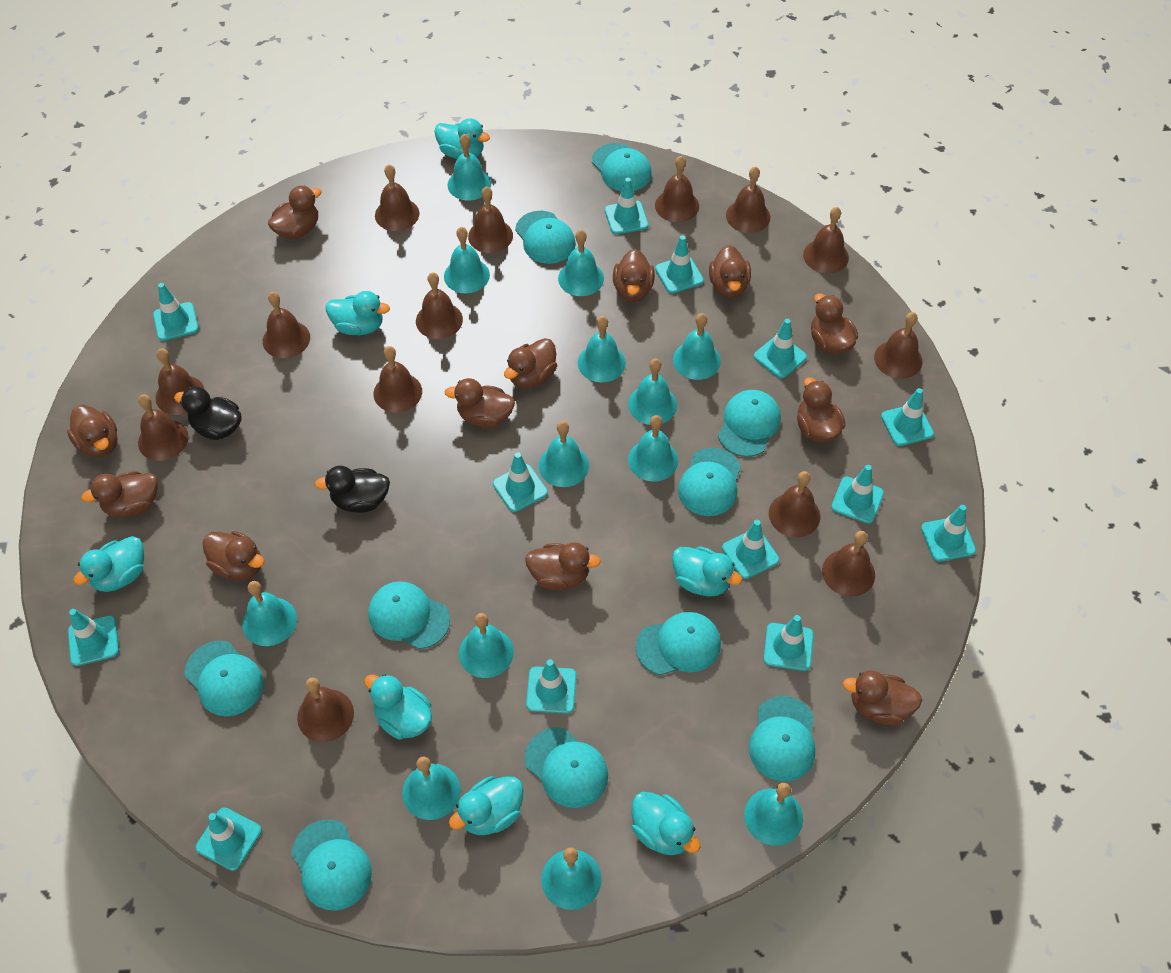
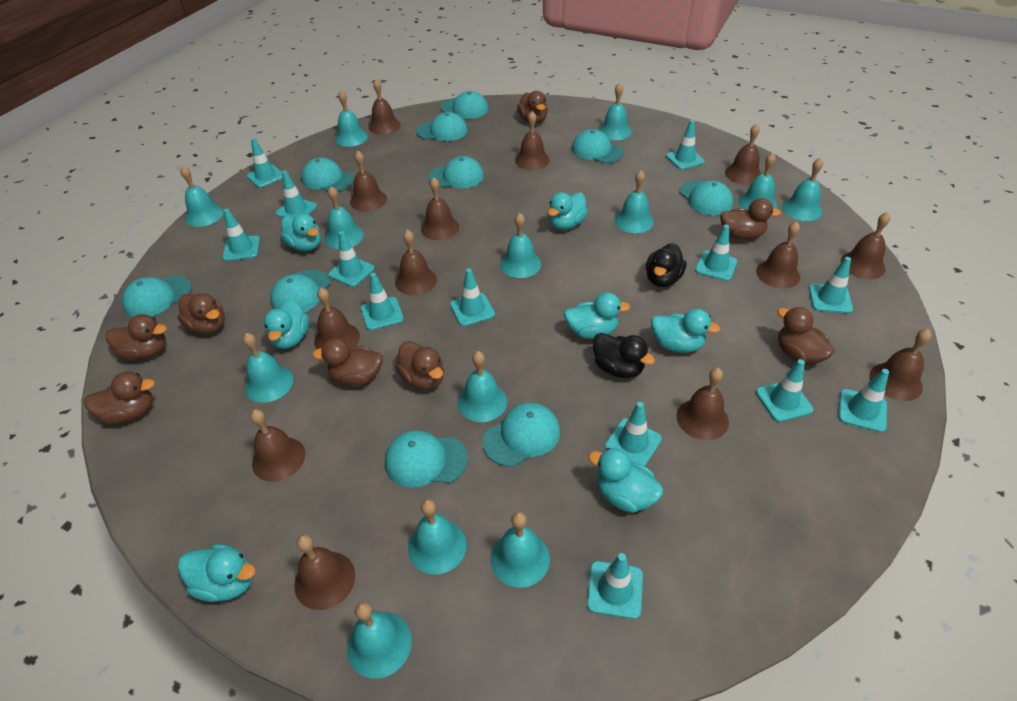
brown bell: 14 -> 13
brown duck: 12 -> 8

